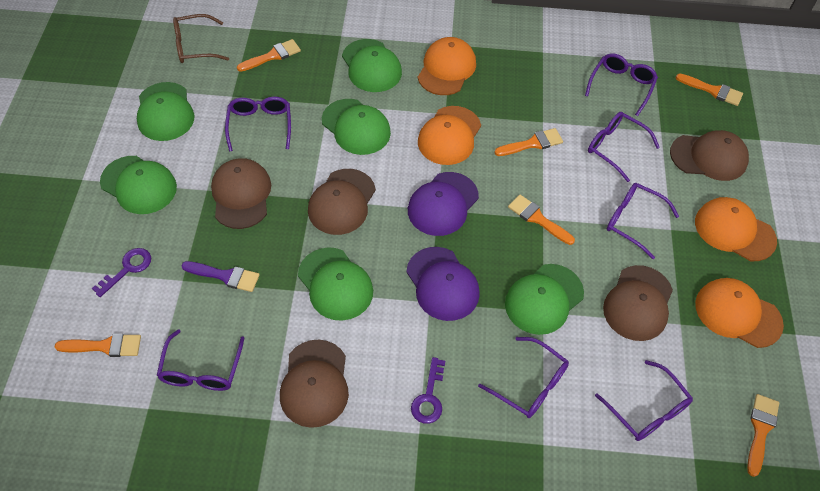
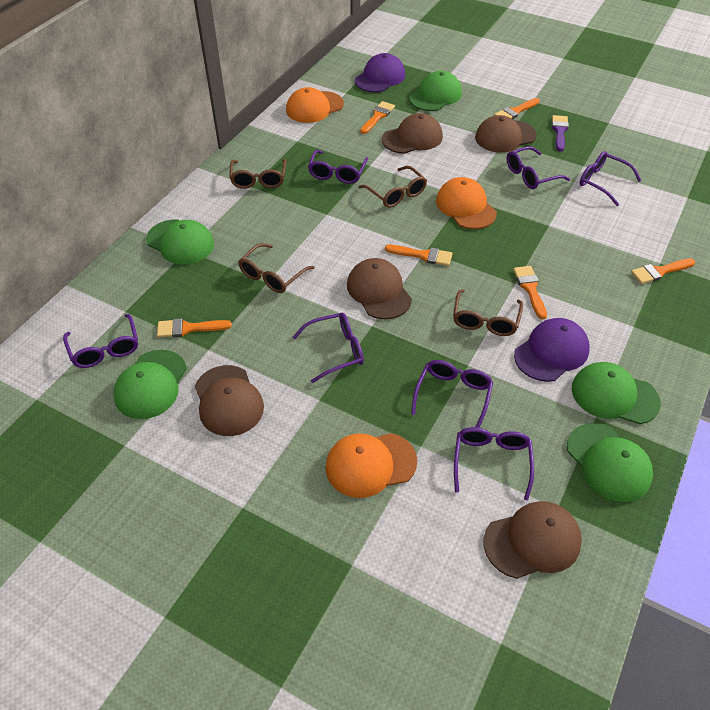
brown glasses: 1 -> 4
green cap: 6 -> 5
orange cap: 4 -> 3
purple key: 2 -> 0

